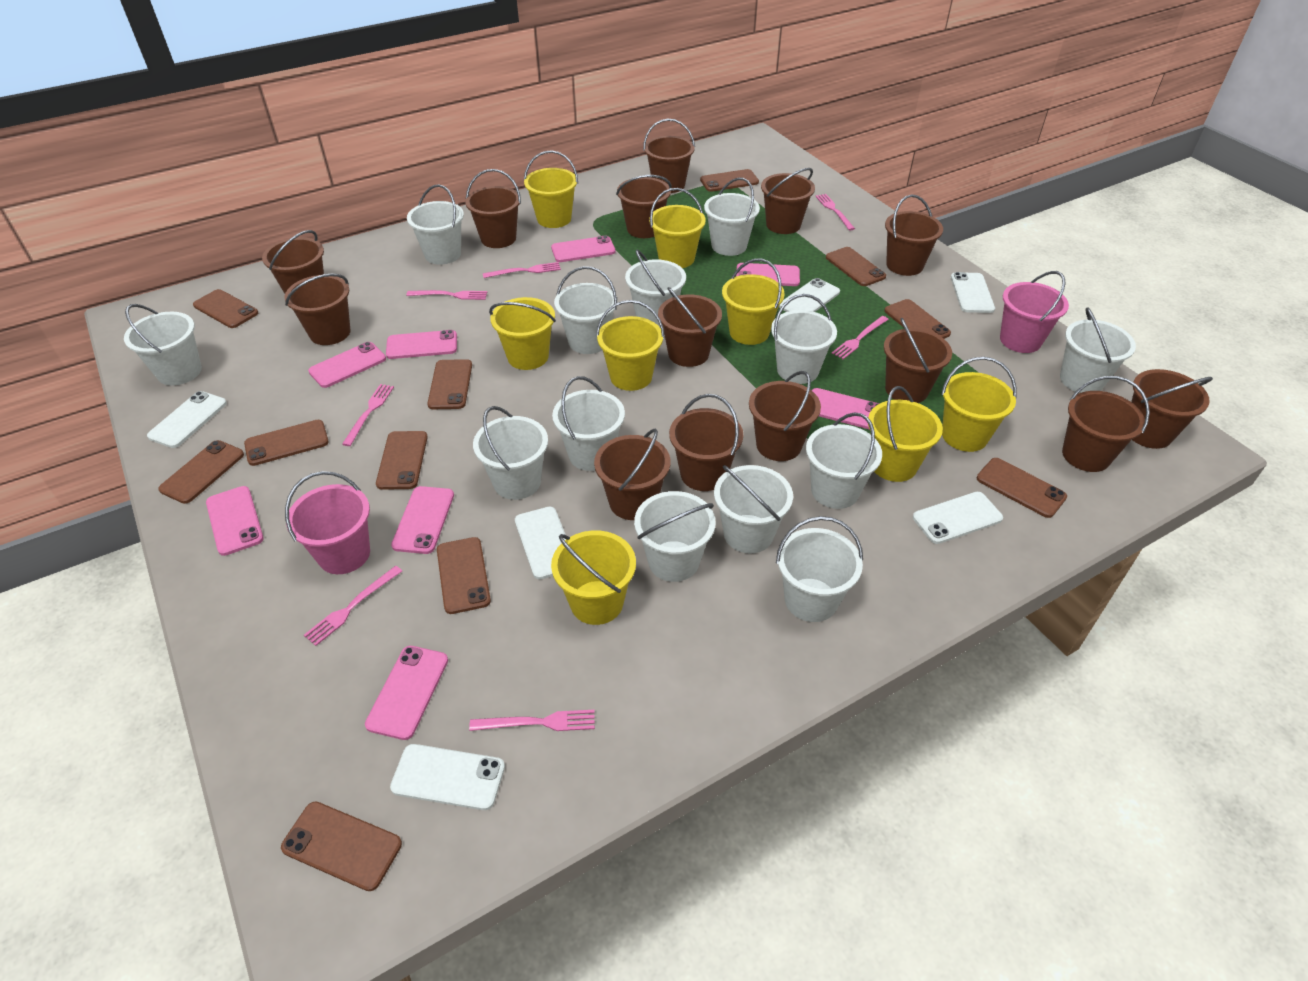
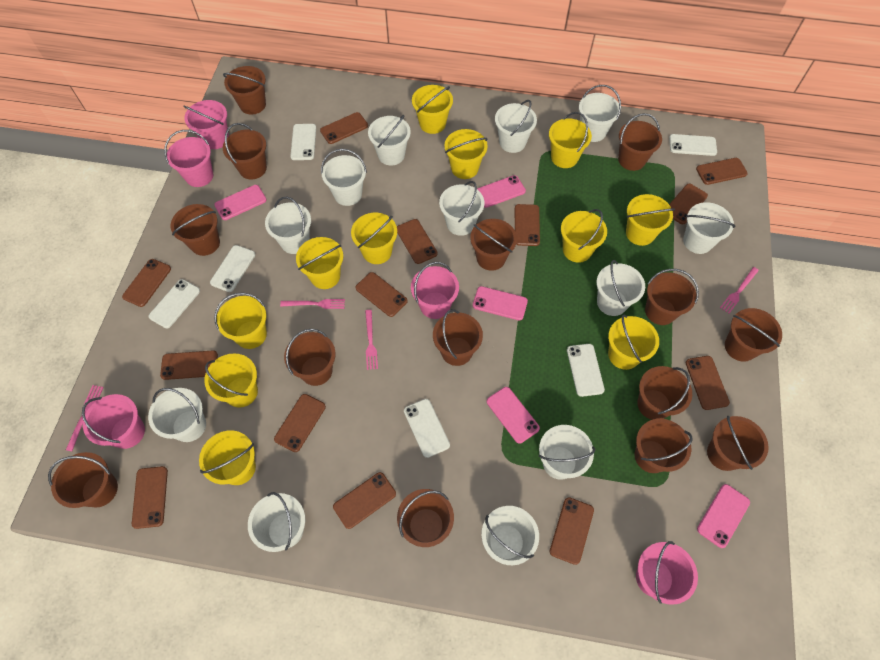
brown phone: 11 -> 13
pink bucket: 2 -> 5
pink fork: 7 -> 4
pink phone: 8 -> 5
white bucket: 13 -> 12
yellow bucket: 8 -> 11

